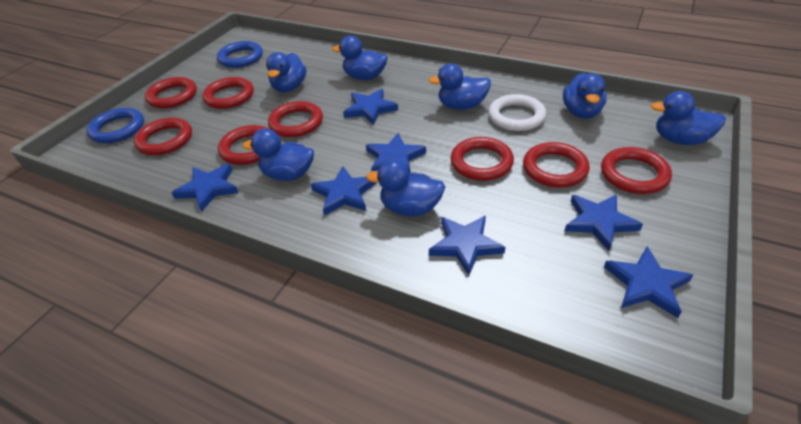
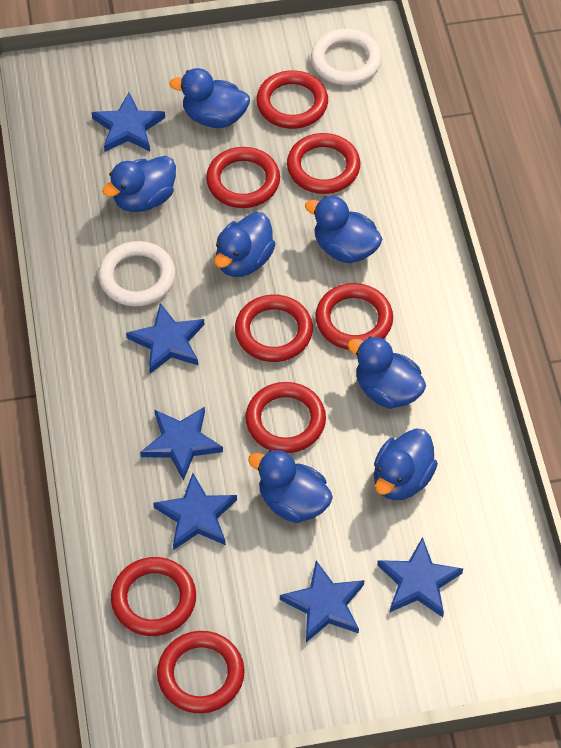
blue ring: 2 -> 0
blue star: 7 -> 6
white ring: 1 -> 2

